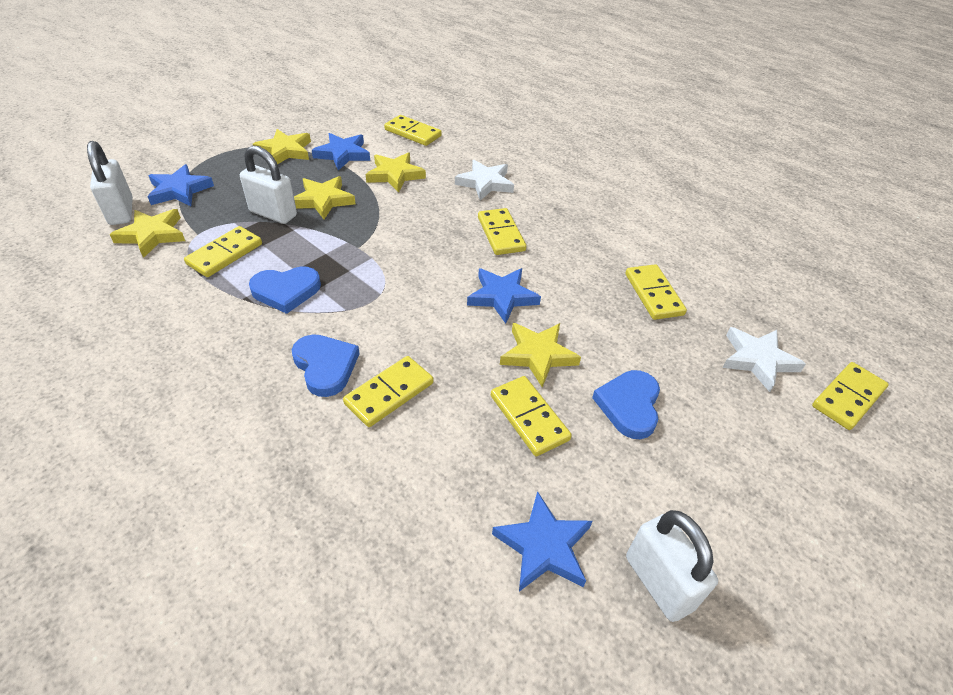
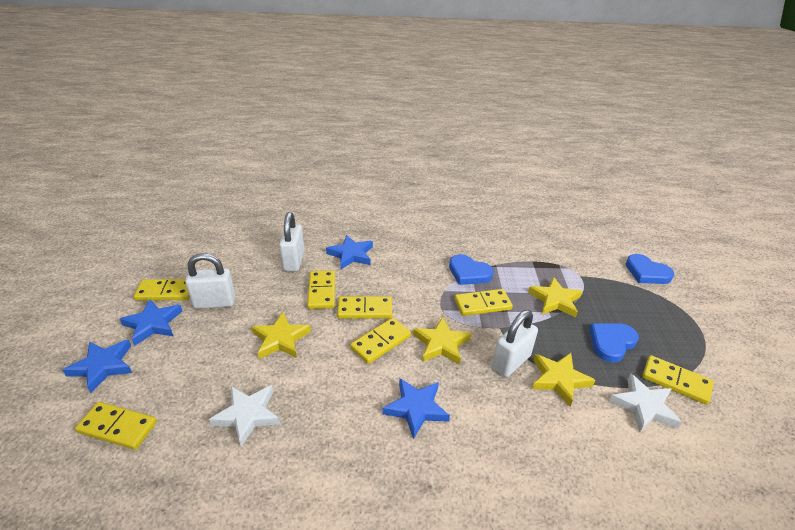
yellow star: 5 -> 4

